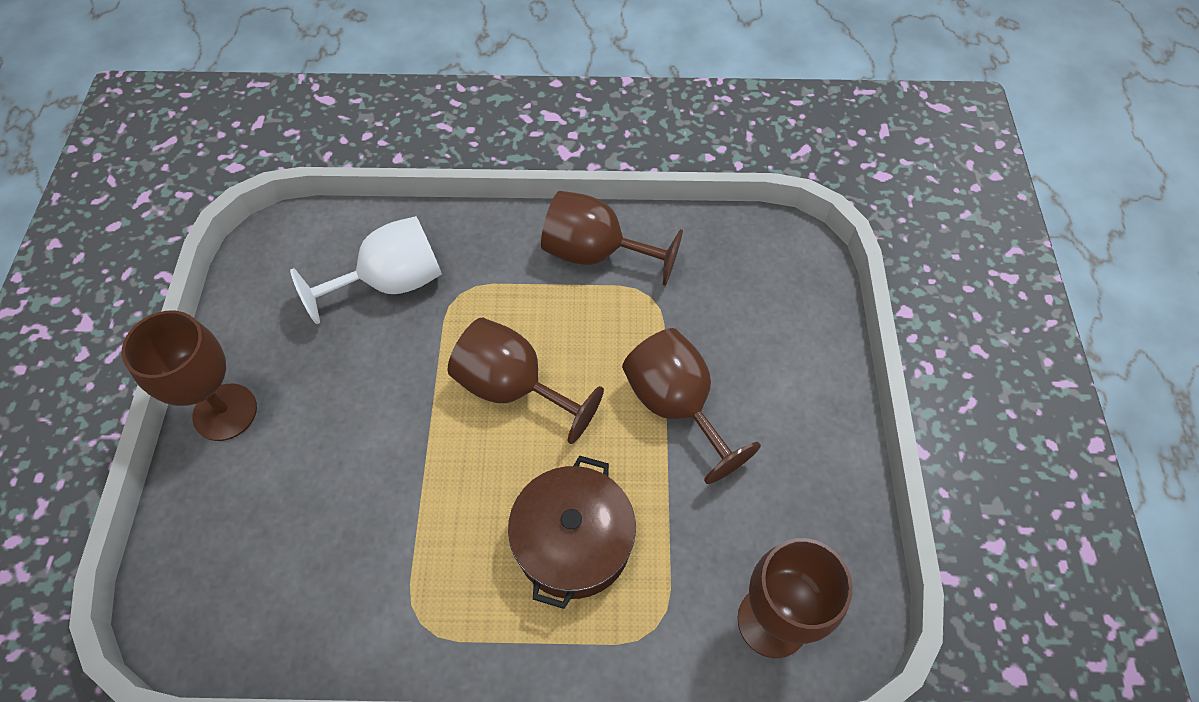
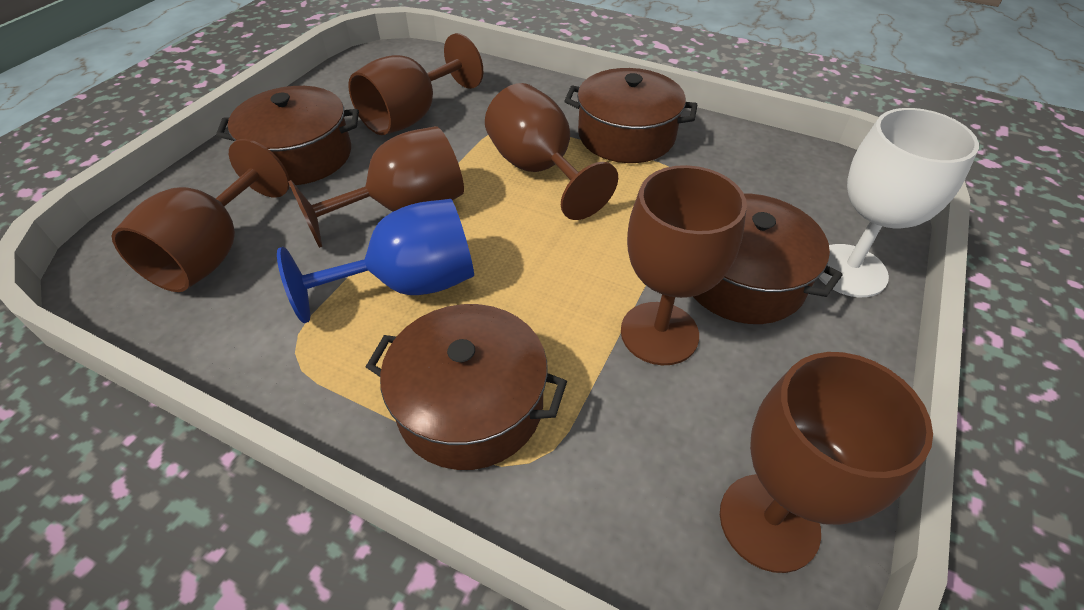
blue goblet: 0 -> 1
brown goblet: 5 -> 6
brown pot: 1 -> 4

